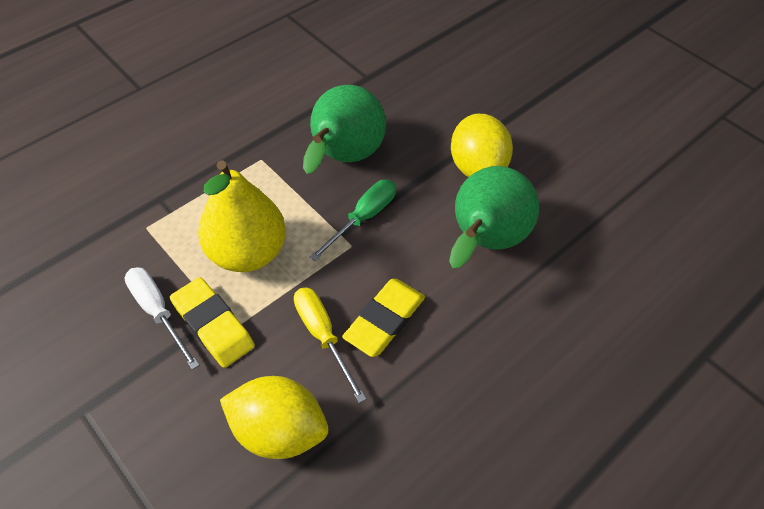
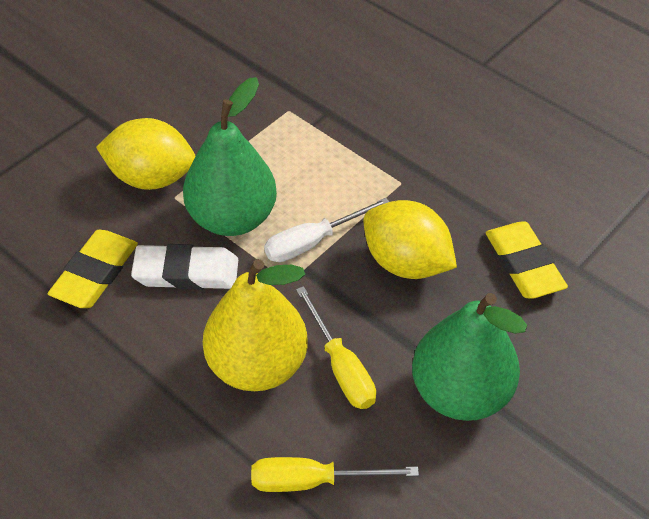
green screwdriver: 1 -> 0
white eraser: 0 -> 1
yellow screwdriver: 1 -> 2

